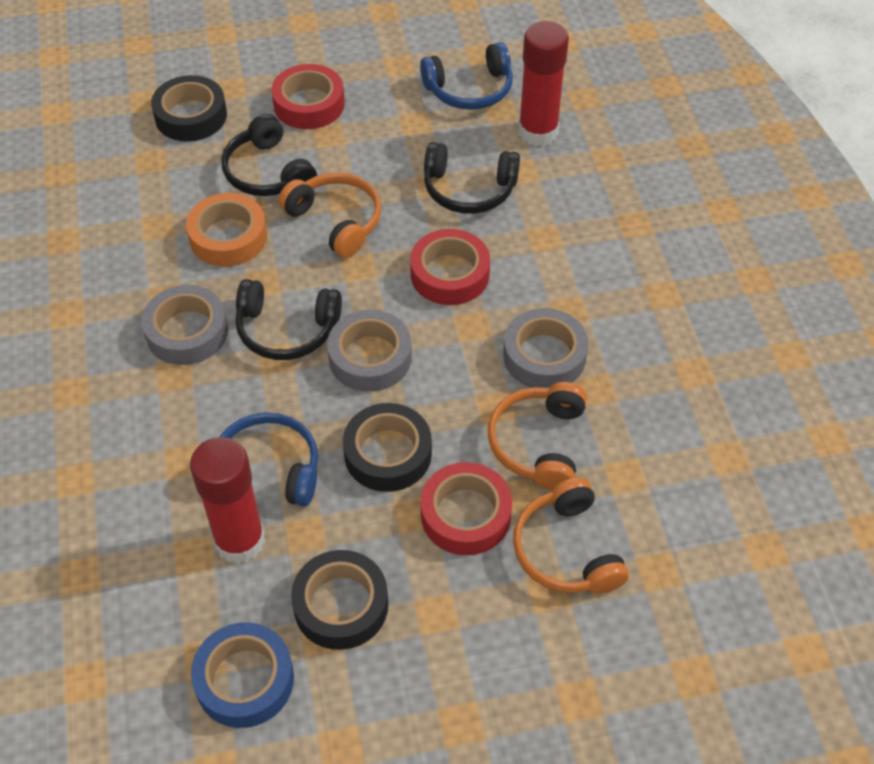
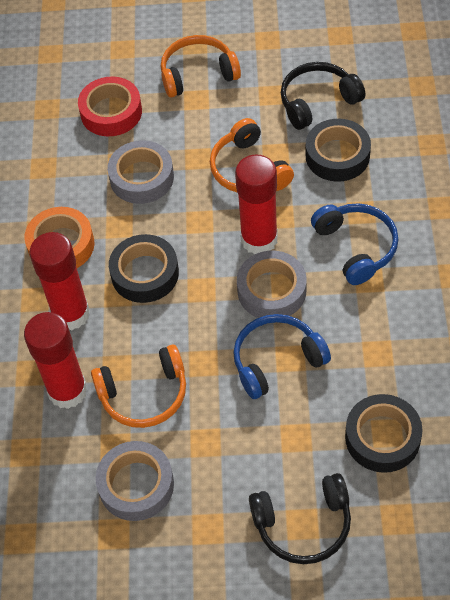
black headphones: 3 -> 2
blue tape: 1 -> 0
red glue stick: 2 -> 3
red tape: 3 -> 1

